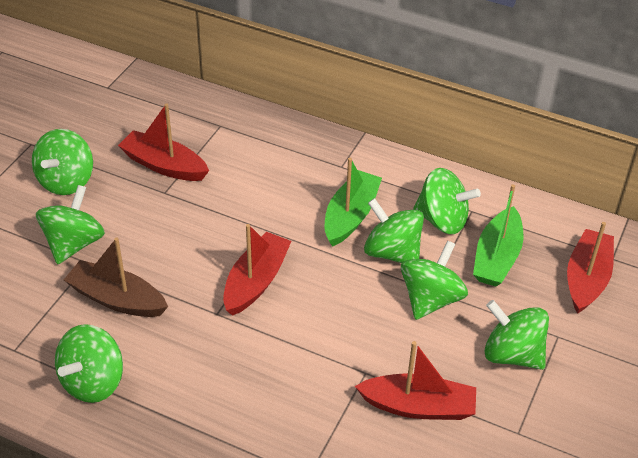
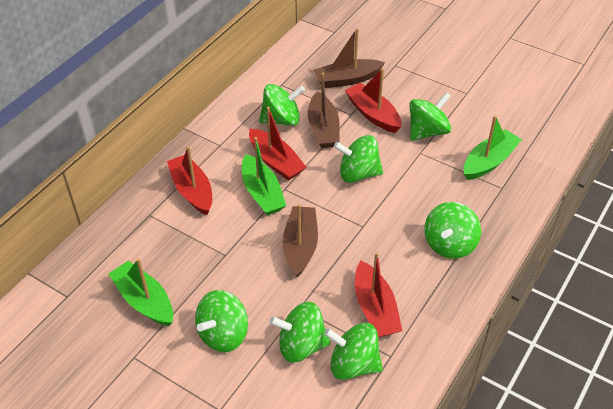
brown boat: 1 -> 3
green boat: 2 -> 3

